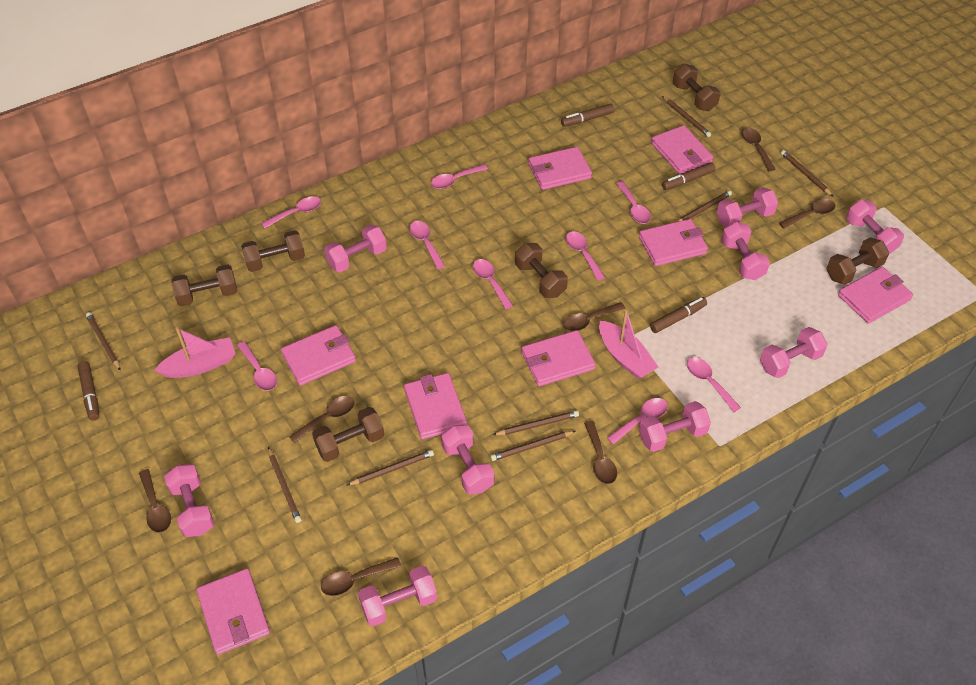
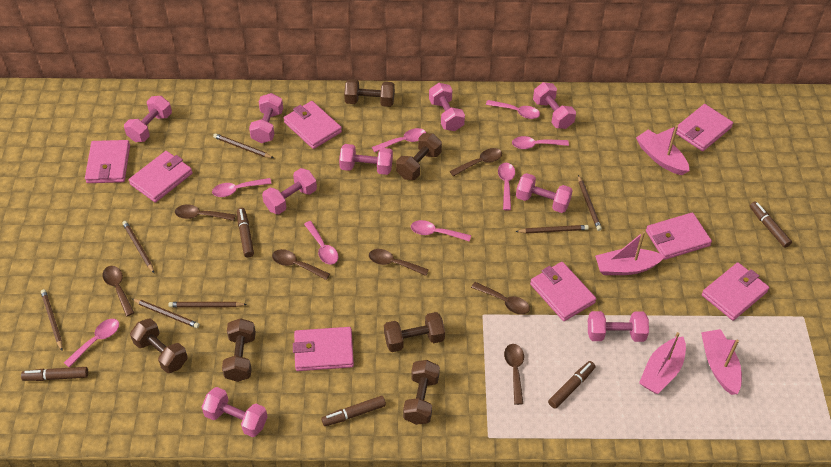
brown marker: 4 -> 5
brown pencil: 8 -> 7
pink boat: 2 -> 4
pink spoon: 9 -> 8

